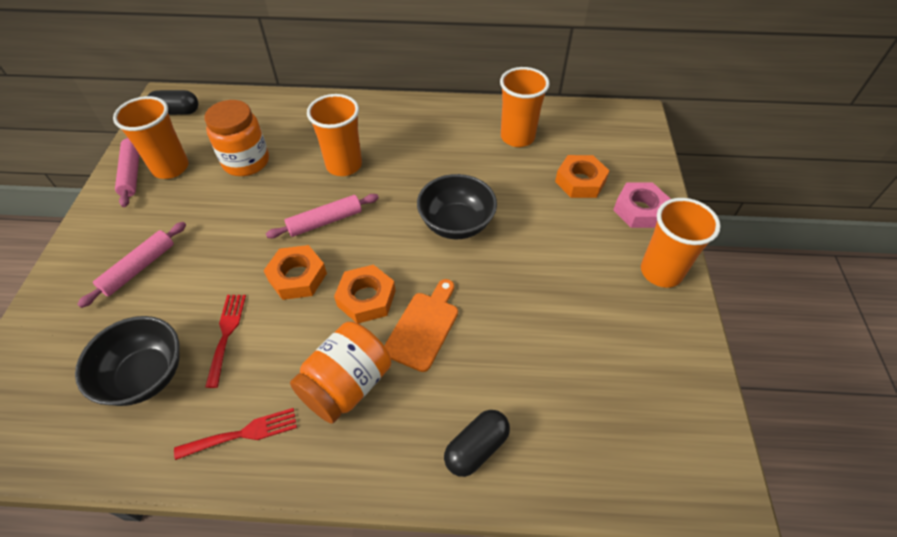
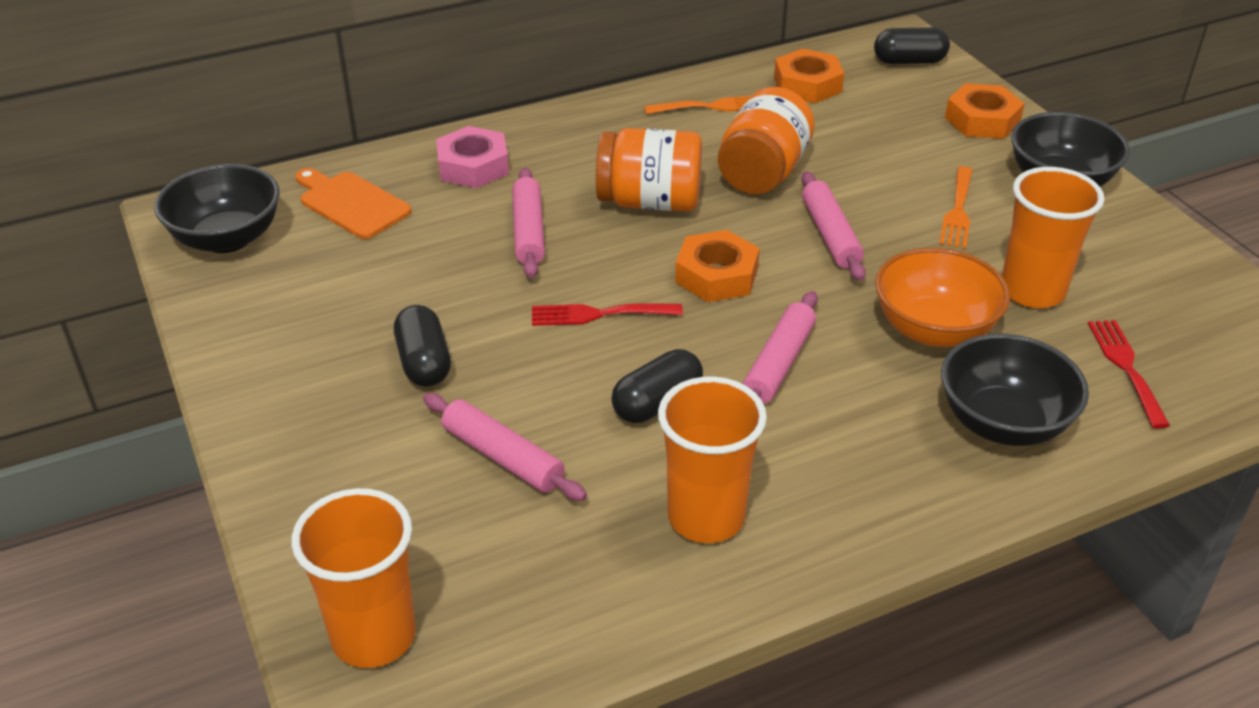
black bowl: 2 -> 3
black capsule: 2 -> 3
orange bowl: 0 -> 1
orange cup: 4 -> 3
orange fork: 0 -> 2
pink rolling pin: 3 -> 4

